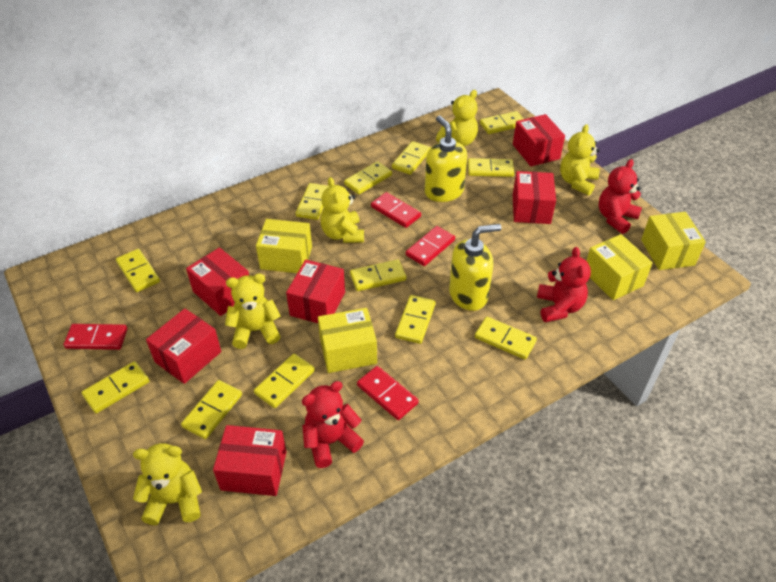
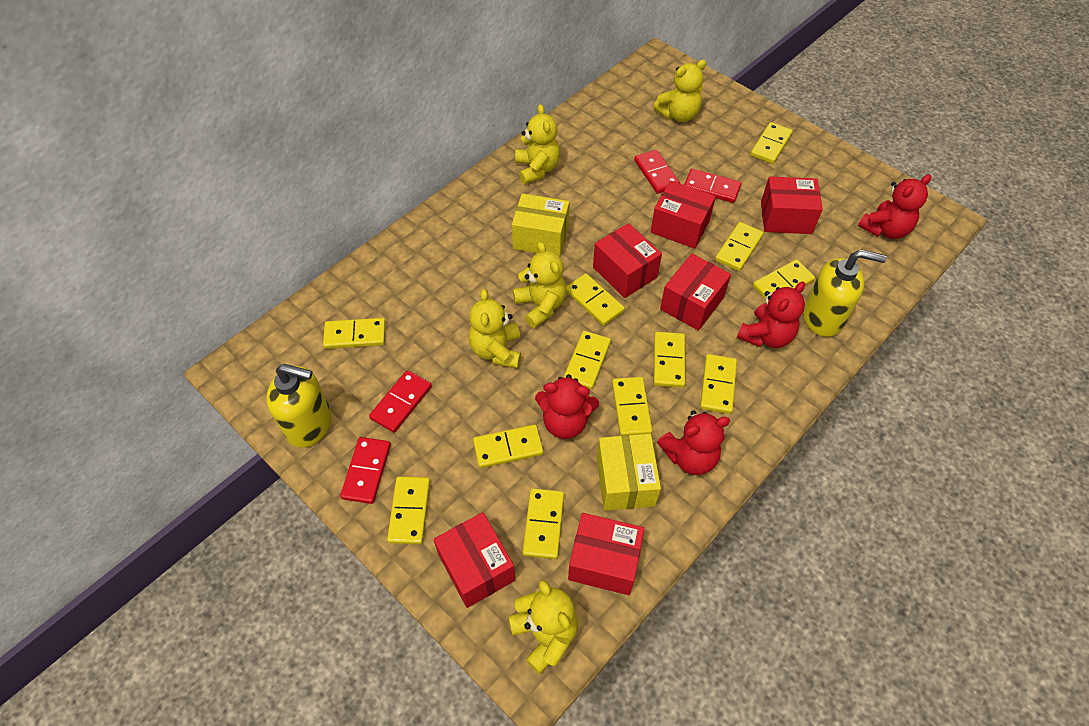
red teddy bear: 3 -> 4
yellow box: 4 -> 2

